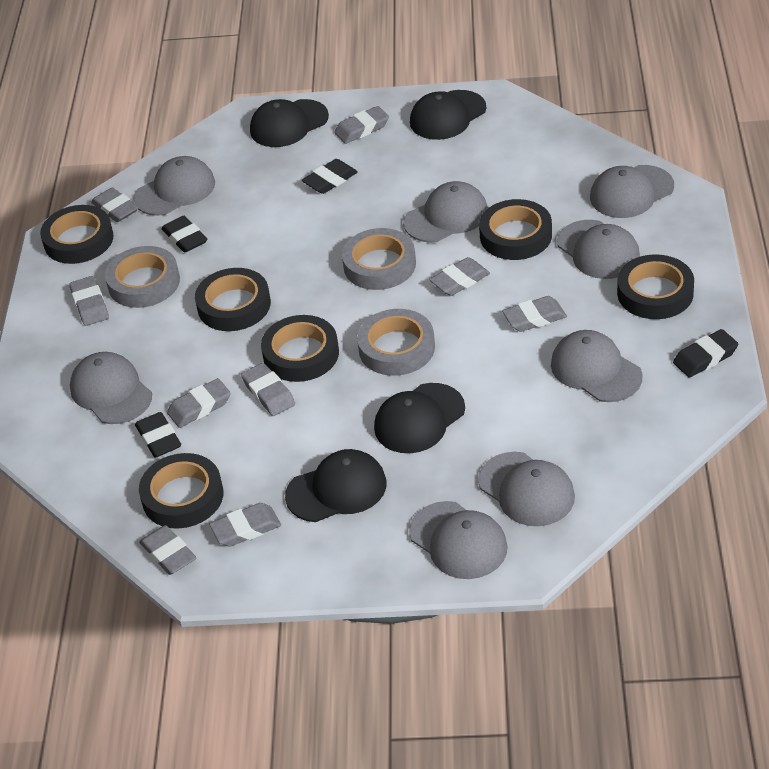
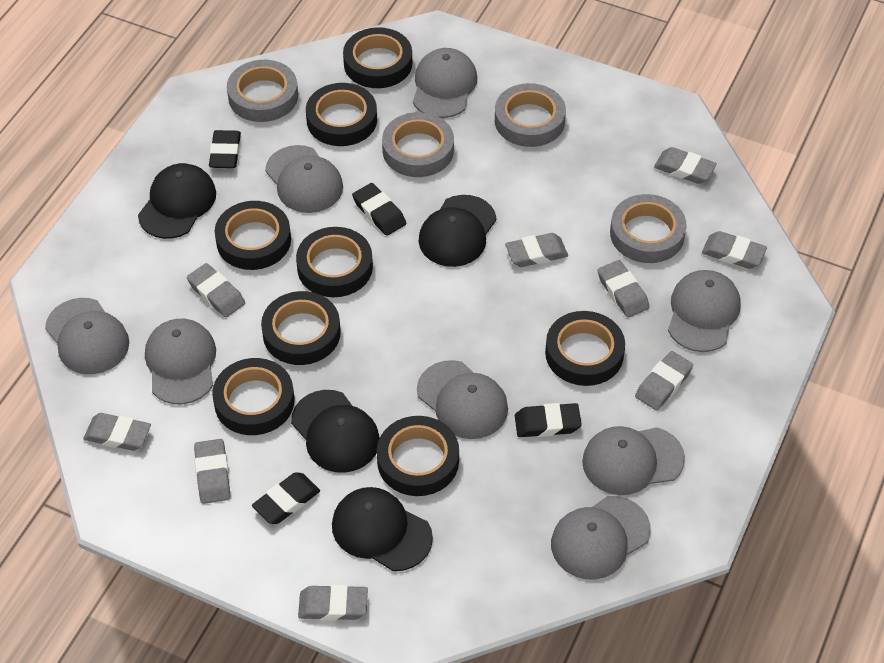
black tape: 6 -> 8
grey tape: 3 -> 4

